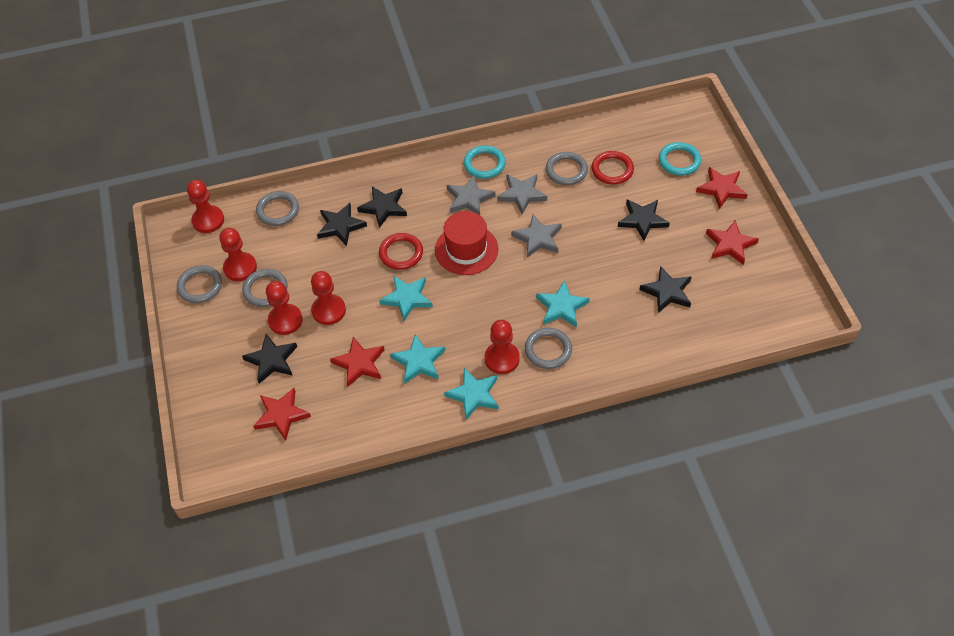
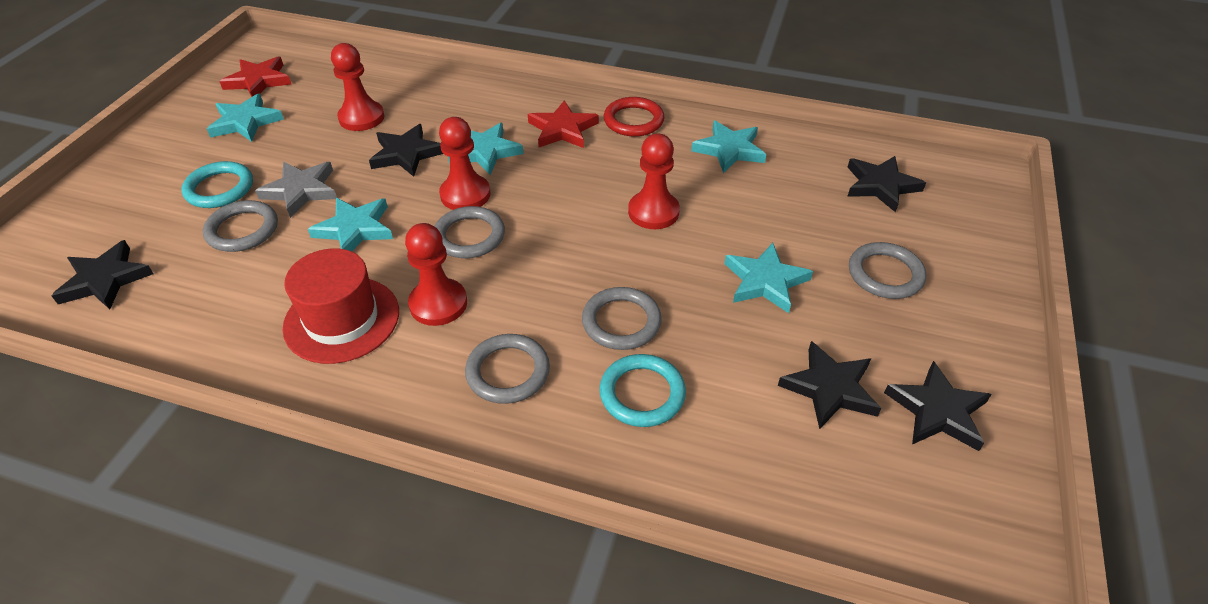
grey star: 3 -> 1
red pawn: 5 -> 4
red ring: 2 -> 1
red star: 4 -> 2
turquoise star: 4 -> 5

